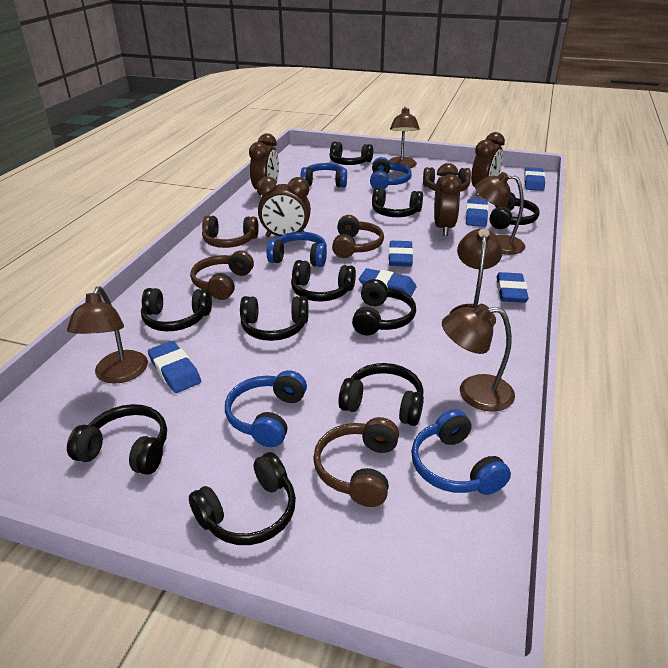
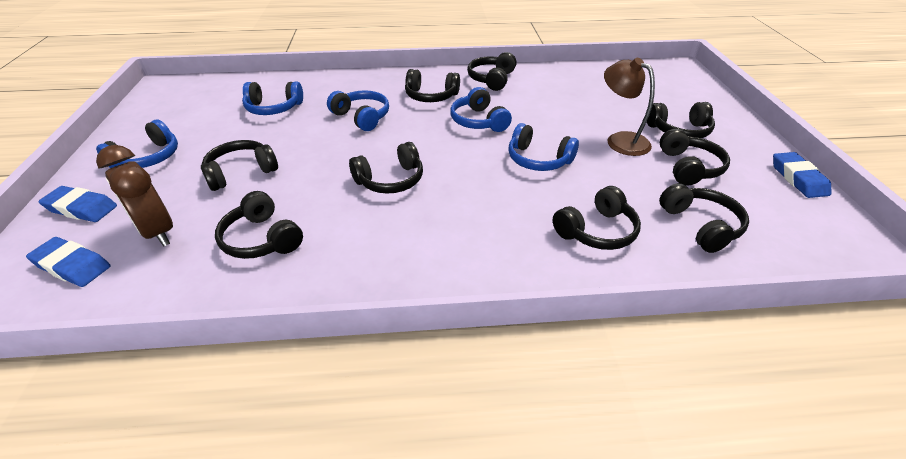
black headphones: 10 -> 9
blue eraser: 6 -> 3
brown clock: 4 -> 1
brown headphones: 5 -> 0
brown lamp: 5 -> 1

